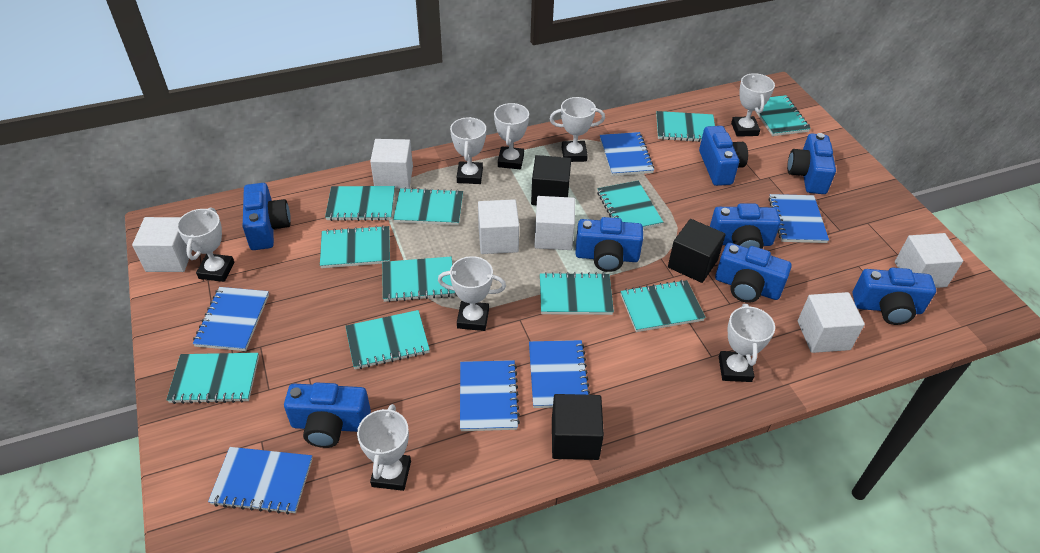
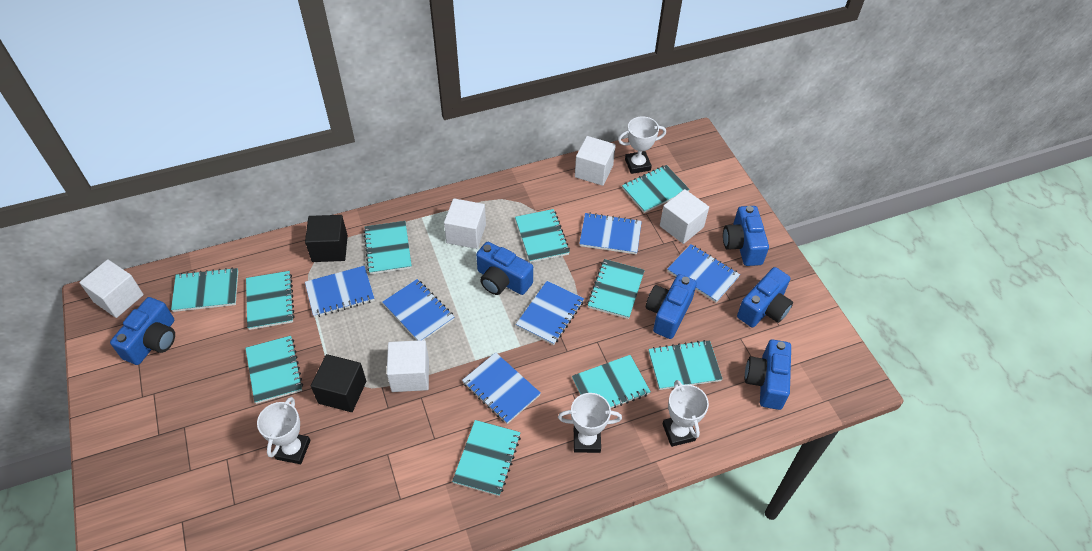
black cube: 3 -> 2
blue camera: 8 -> 6
turquoise notebook: 11 -> 10
white cube: 6 -> 5
white trophy: 8 -> 4

